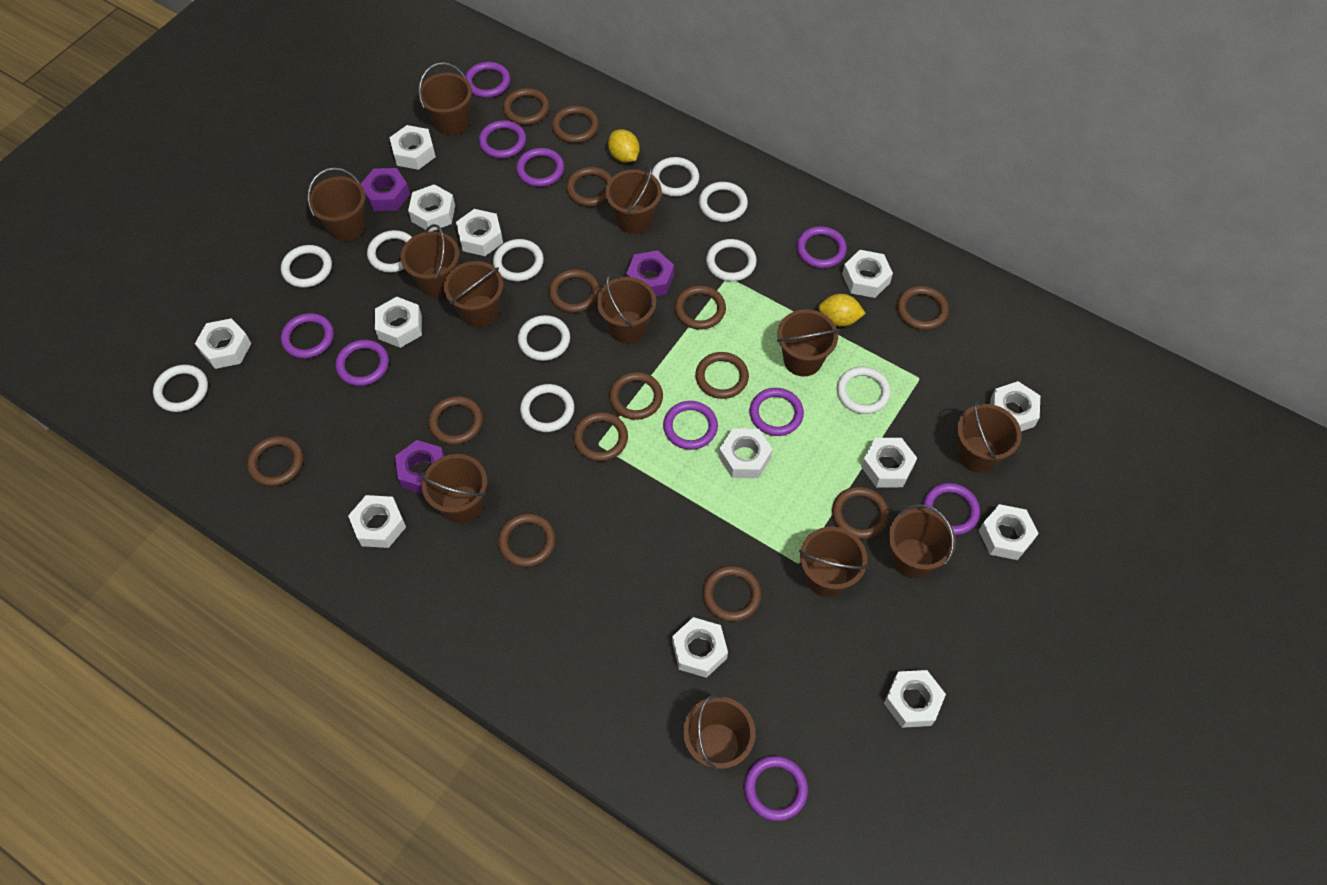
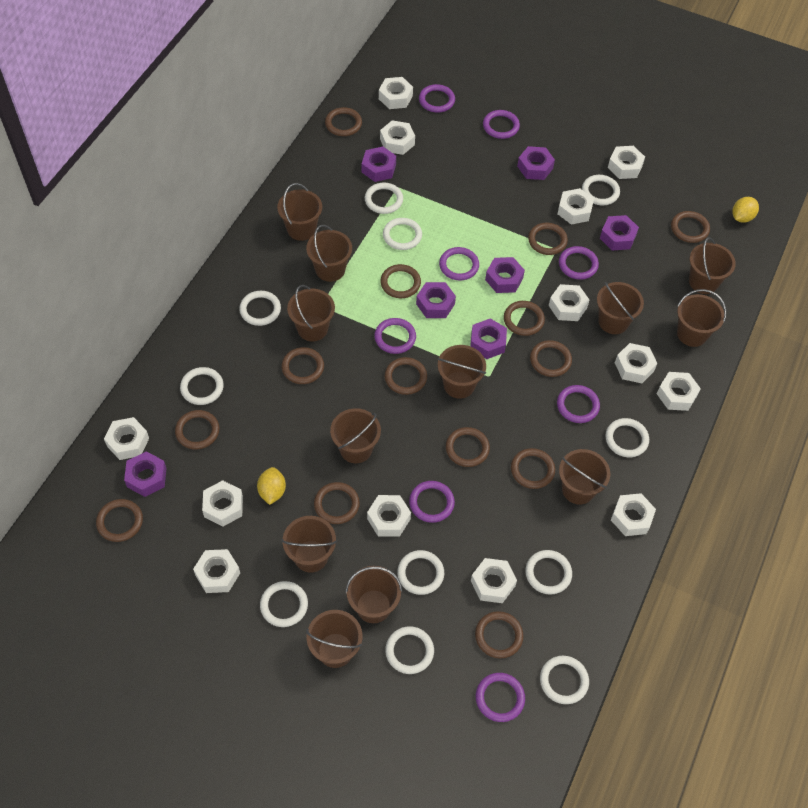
purple nut: 3 -> 7
purple ring: 10 -> 8
white ring: 10 -> 11

